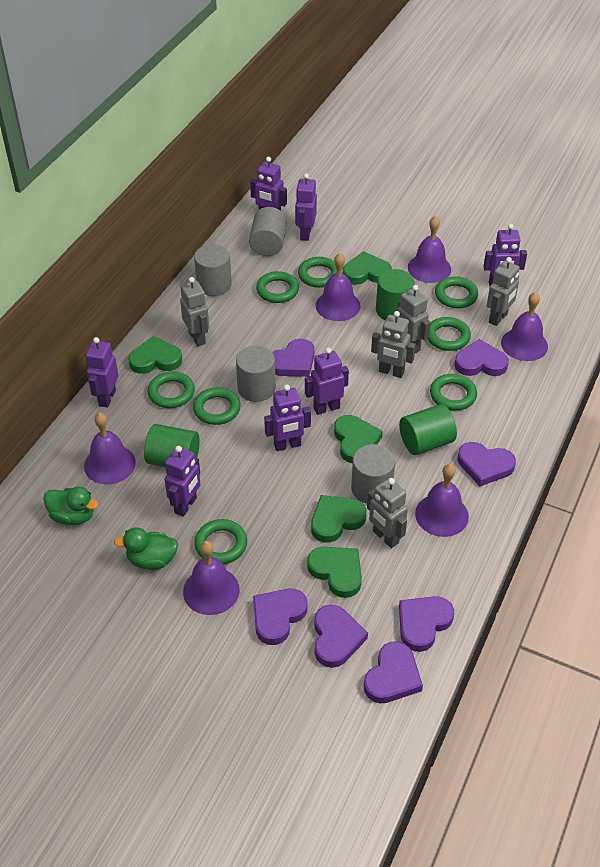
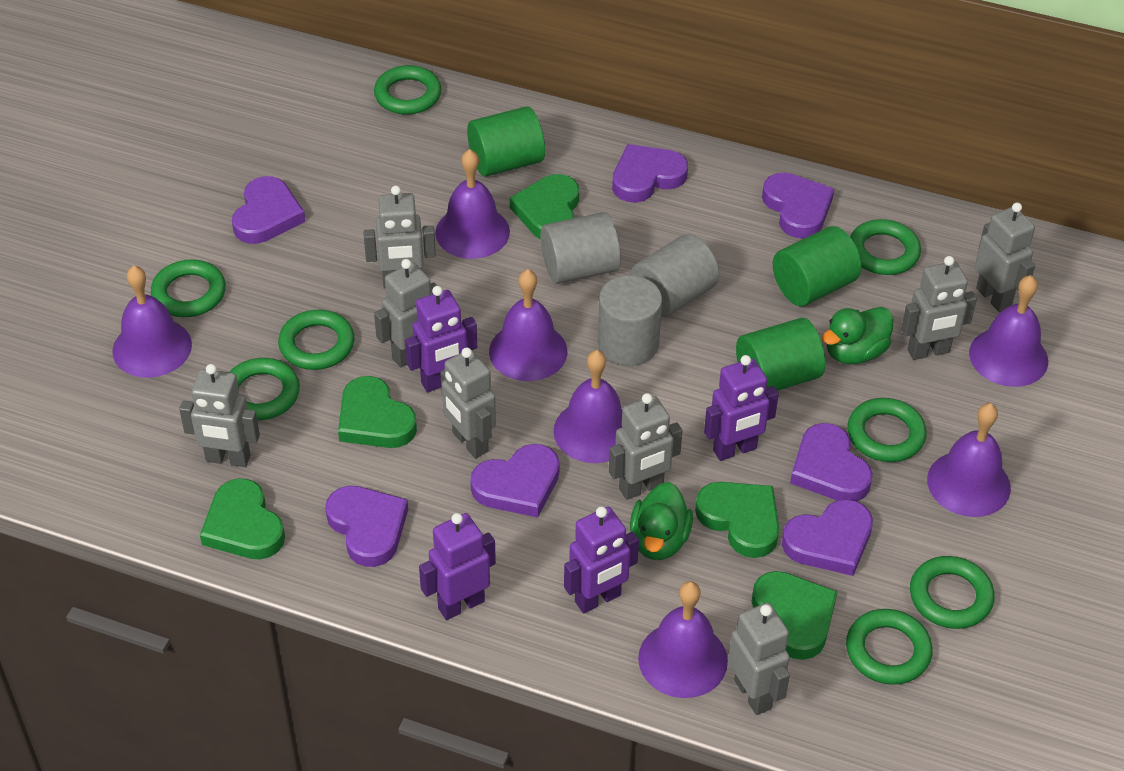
grey cylinder: 4 -> 3
grey robot: 5 -> 8
purple bell: 6 -> 7
purple robot: 7 -> 4

